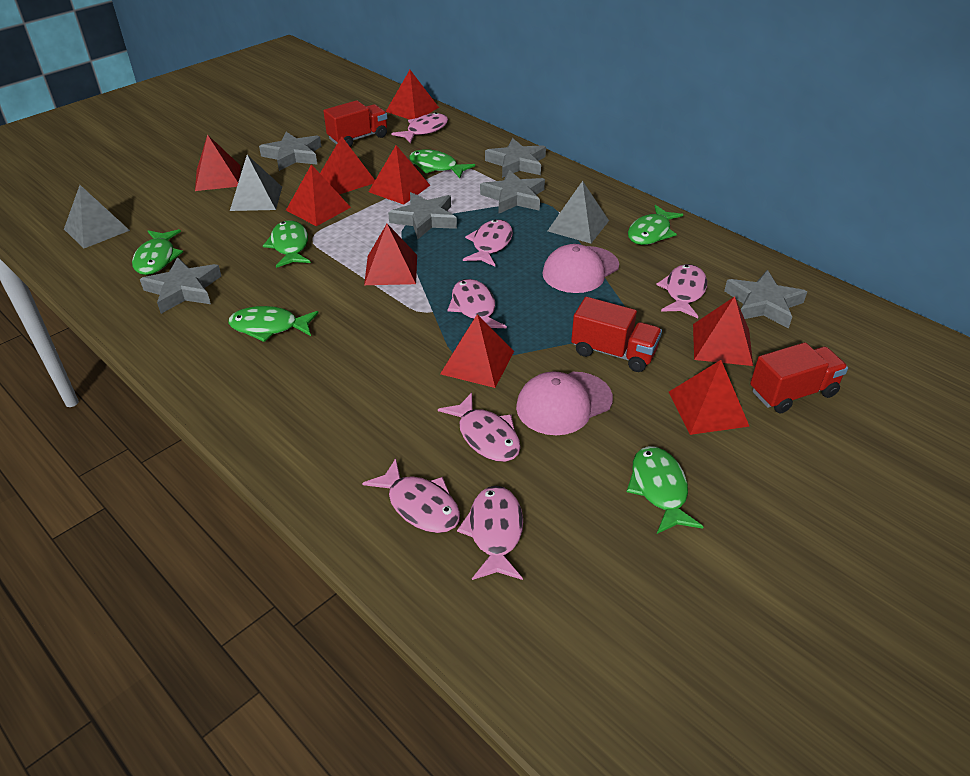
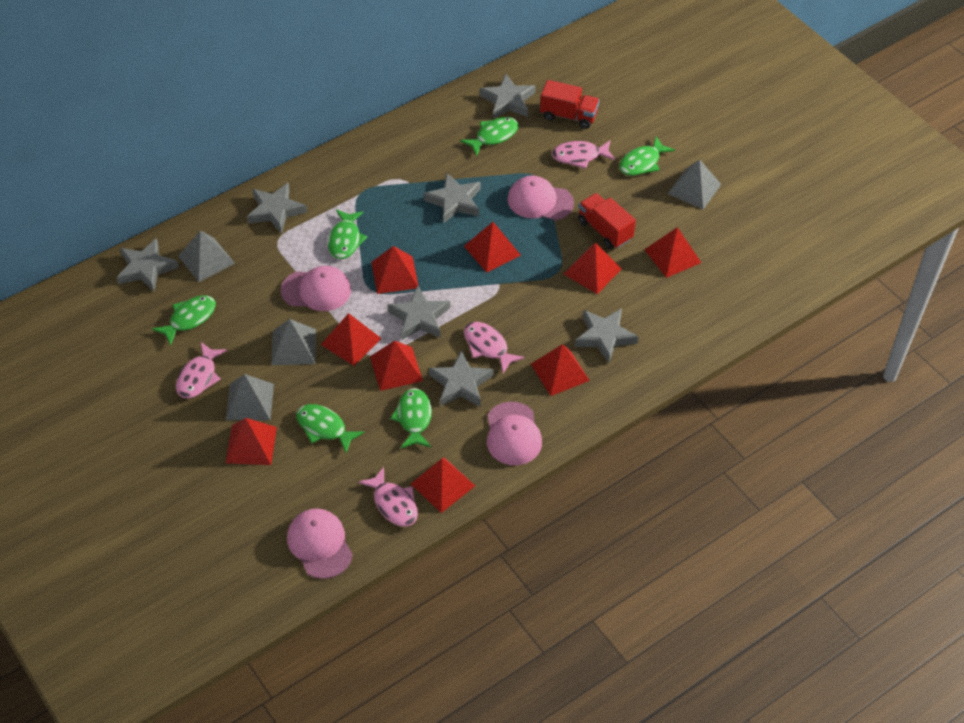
grey pyramid: 3 -> 4
grey star: 6 -> 7
pink cap: 2 -> 4
pink fish: 7 -> 4
red truck: 3 -> 2

